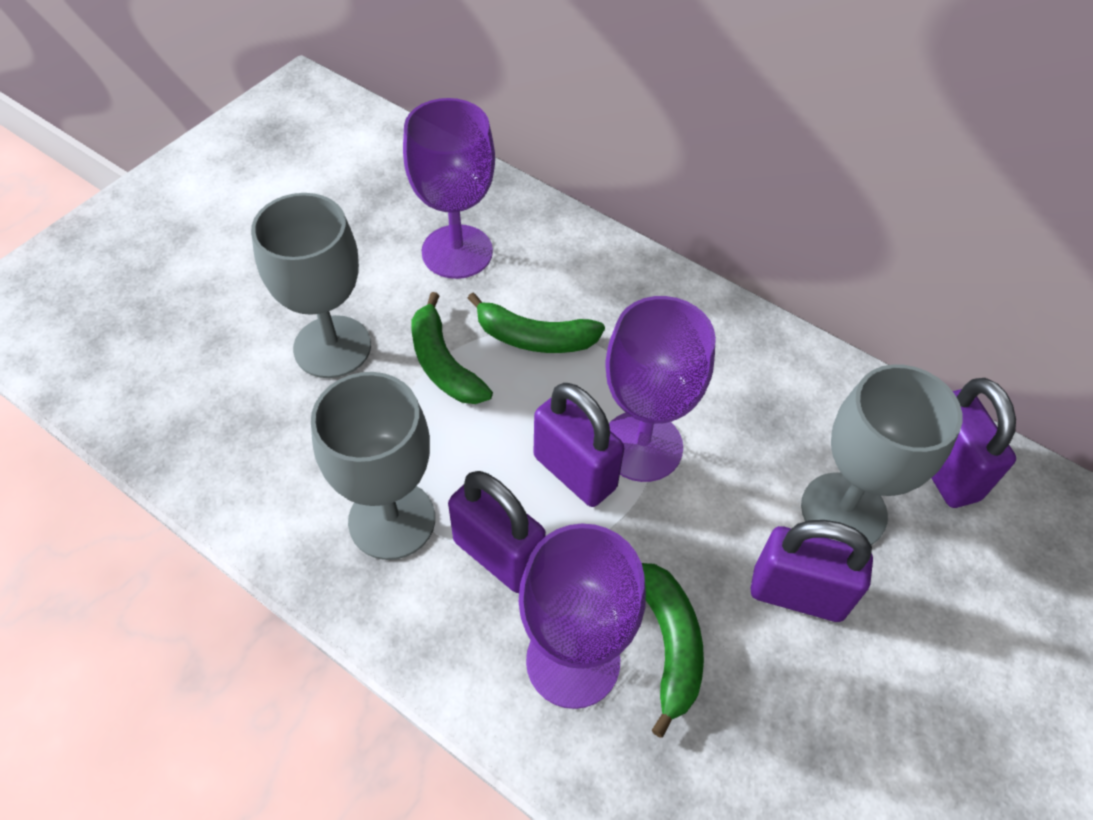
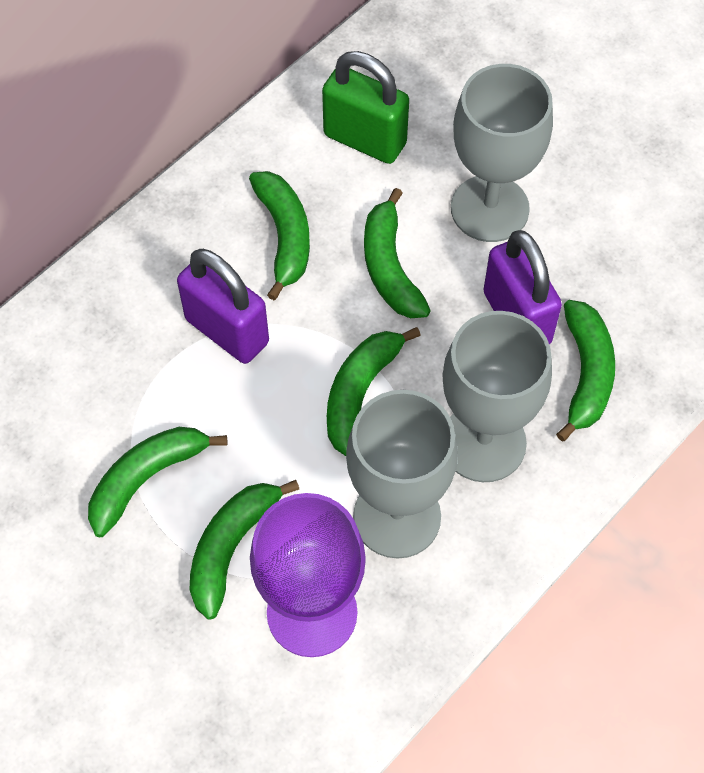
green banana: 3 -> 6
green padlock: 0 -> 1
purple goblet: 3 -> 1
purple padlock: 4 -> 2

